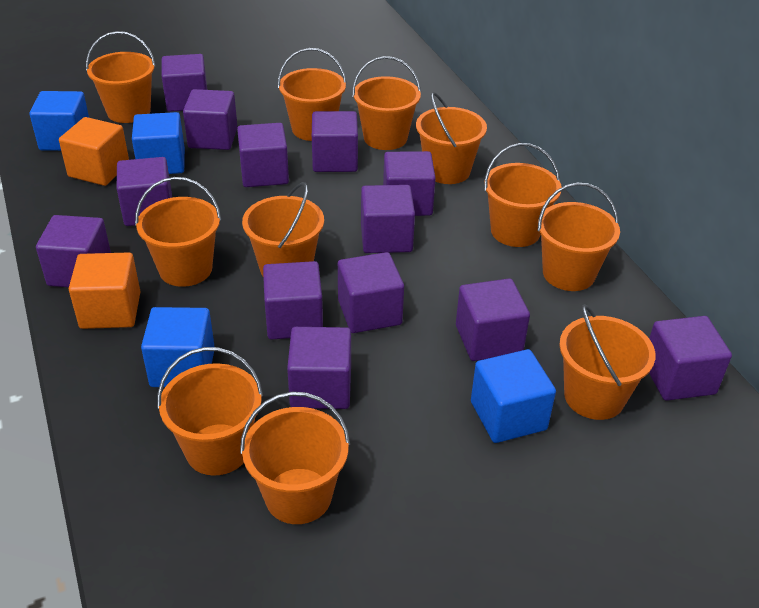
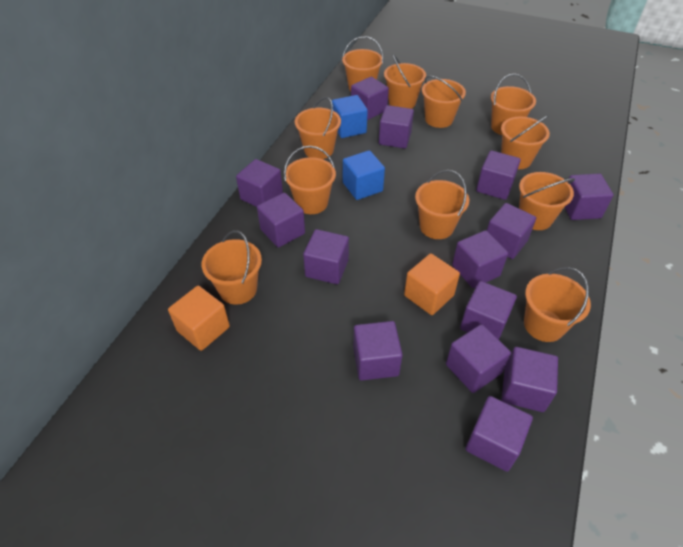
blue cube: 4 -> 2
purple cube: 13 -> 14

